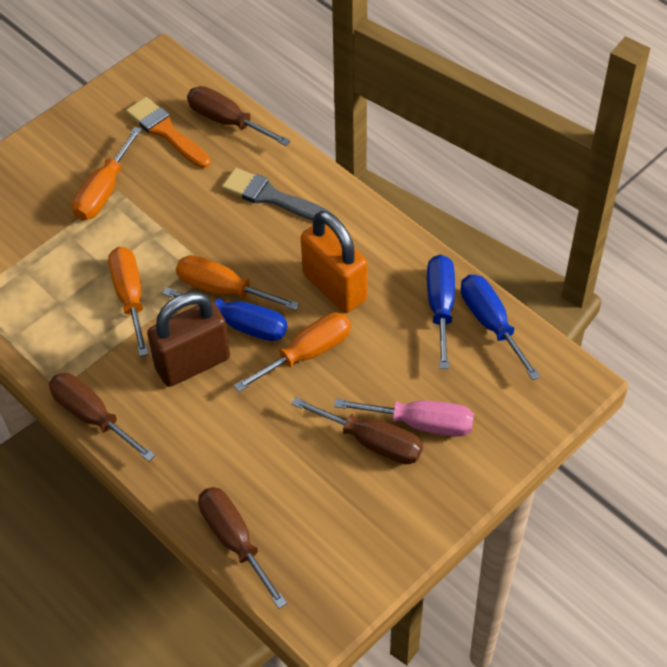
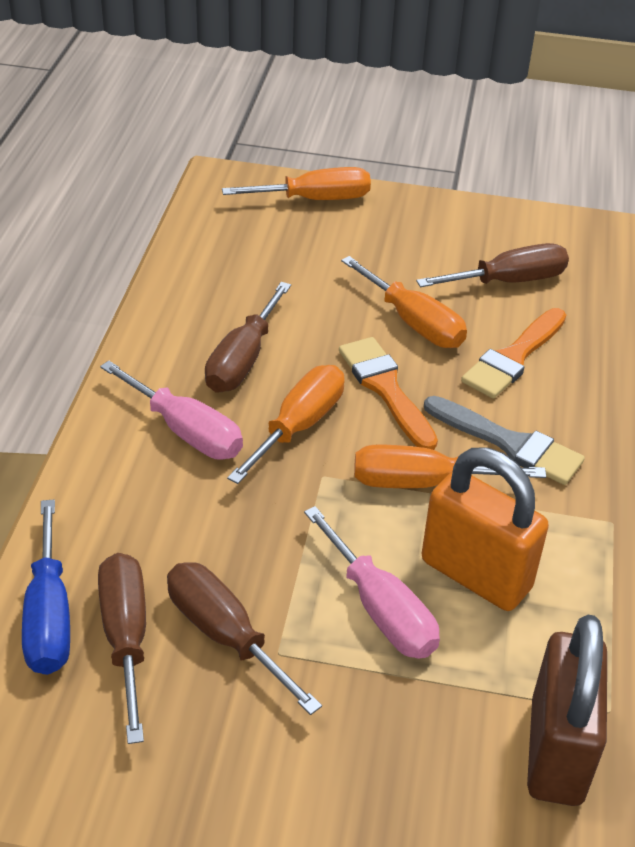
blue screwdriver: 3 -> 1
orange brush: 1 -> 2
pink screwdriver: 1 -> 2

